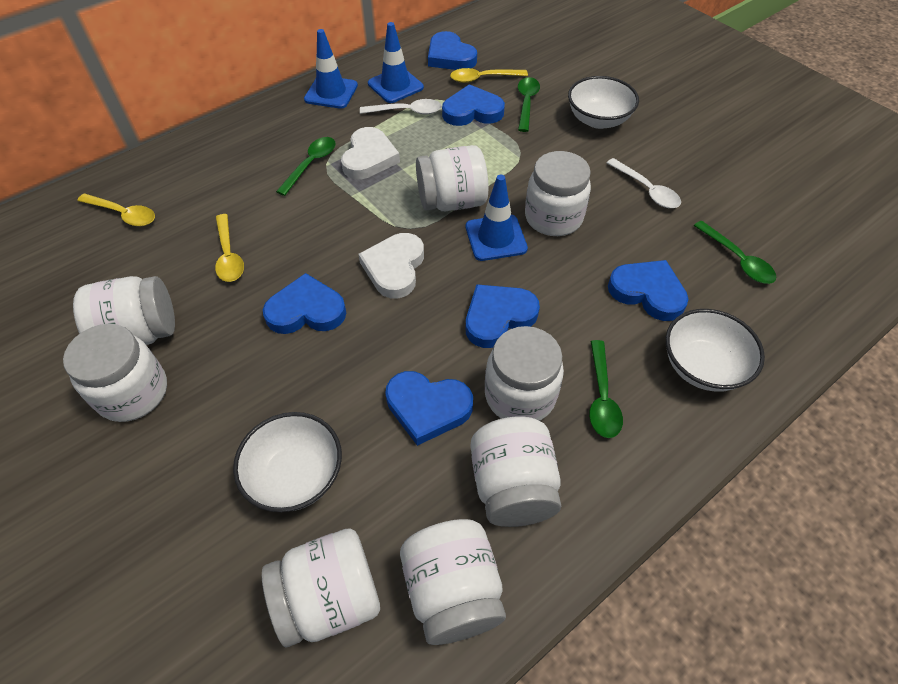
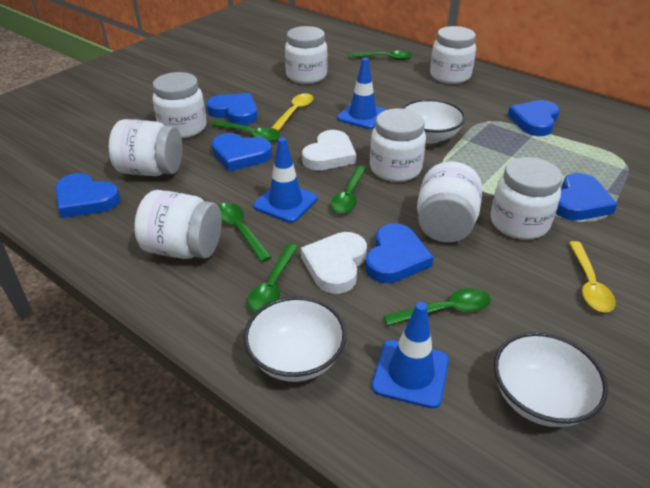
green spoon: 4 -> 6
white spoon: 2 -> 0
yellow spoon: 3 -> 2

